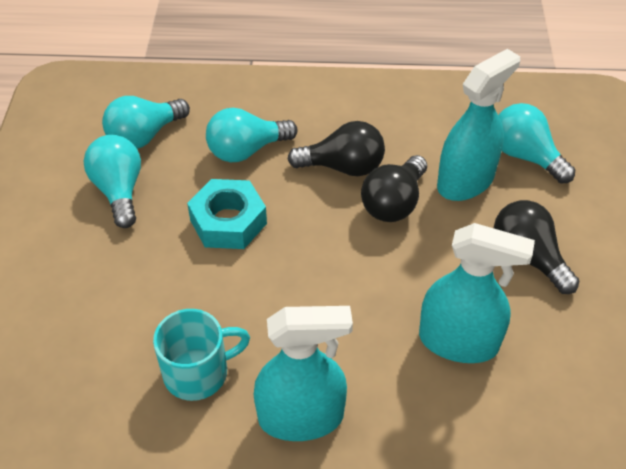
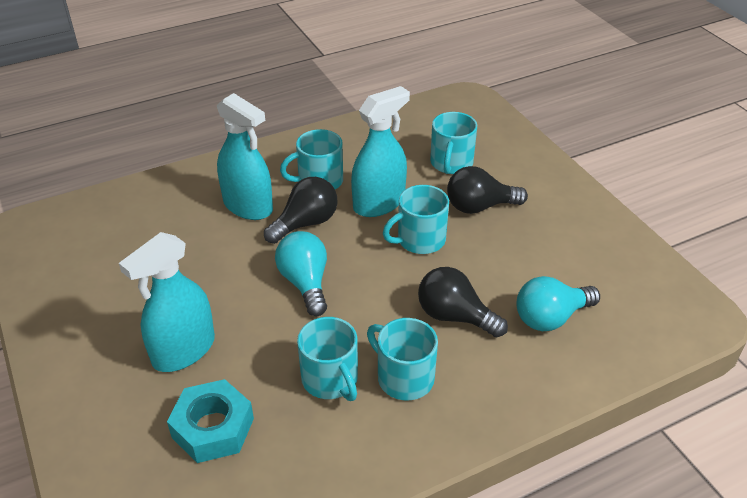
turquoise light bulb: 4 -> 2
turquoise mug: 1 -> 5

